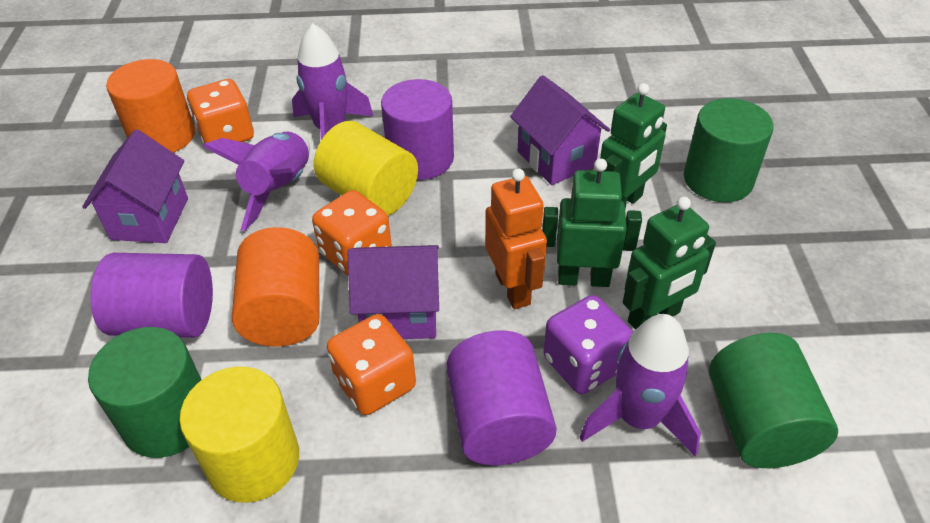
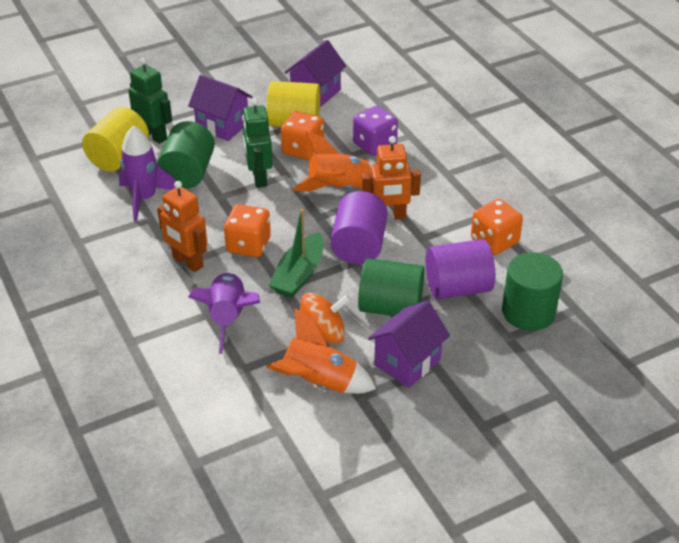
green boat: 0 -> 1
green robot: 3 -> 2
orange cylinder: 2 -> 0
orange robot: 1 -> 2
orange rocket: 0 -> 2
orange spinning top: 0 -> 1
purple cylinder: 3 -> 2
purple rocket: 3 -> 2

